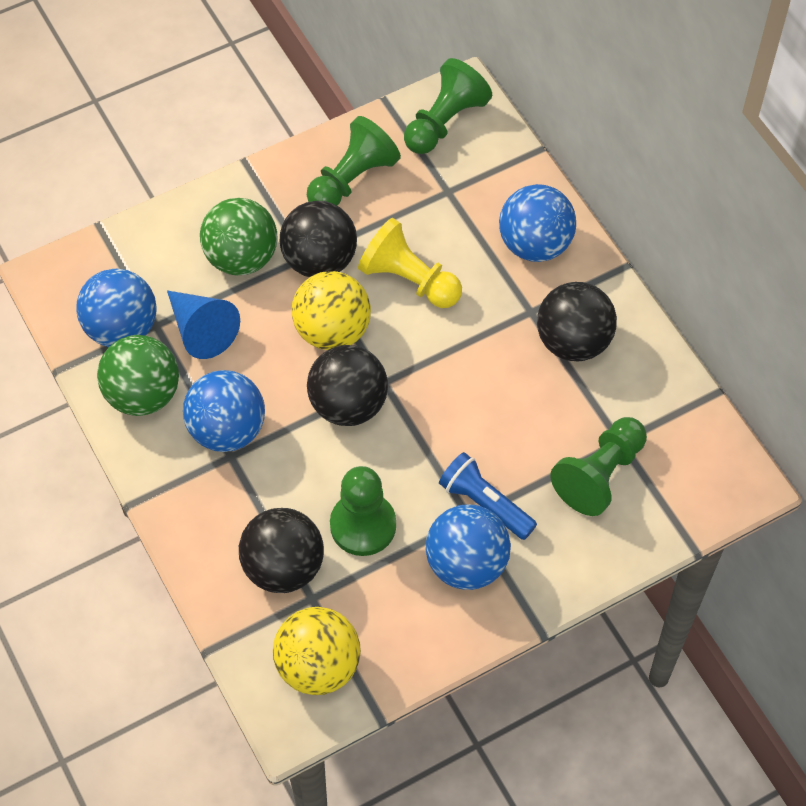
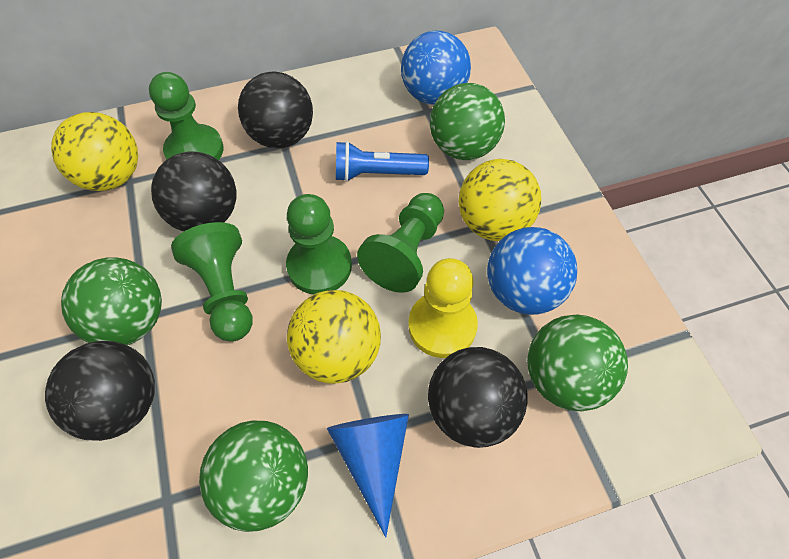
blue ball: 4 -> 2
green ball: 2 -> 4
yellow ball: 2 -> 3

